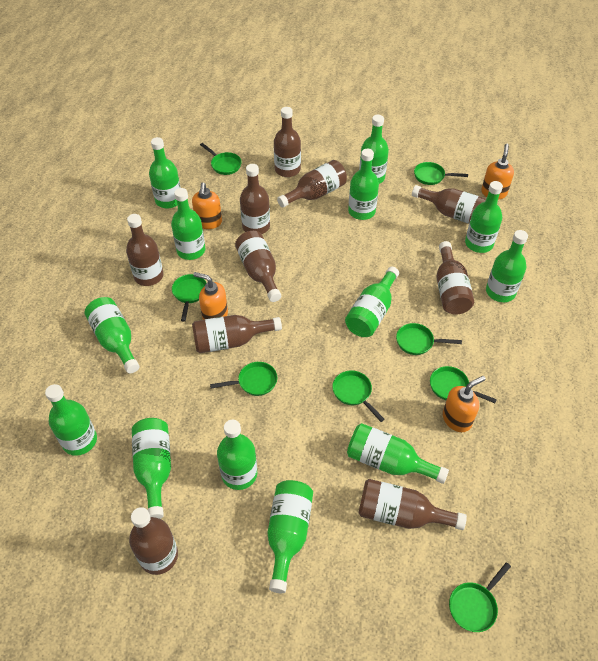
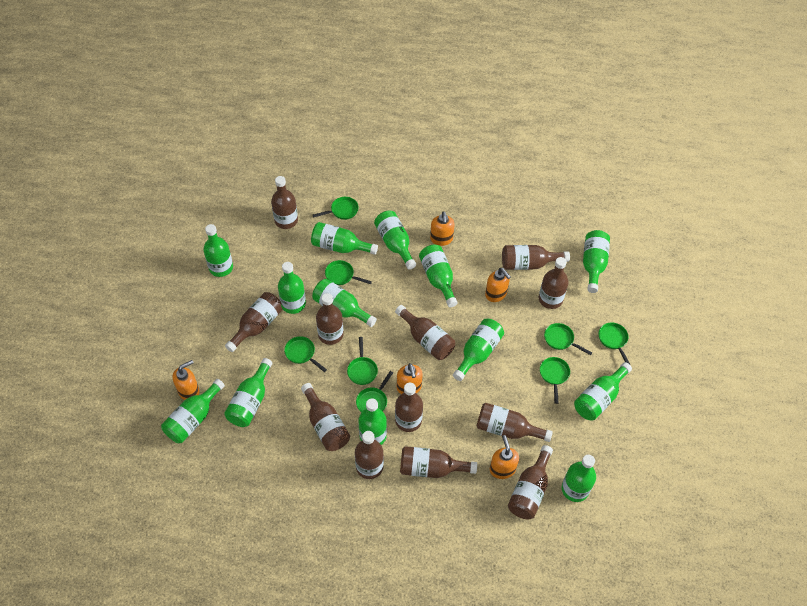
brown bottle: 10 -> 12
orange soap dispenser: 4 -> 5

